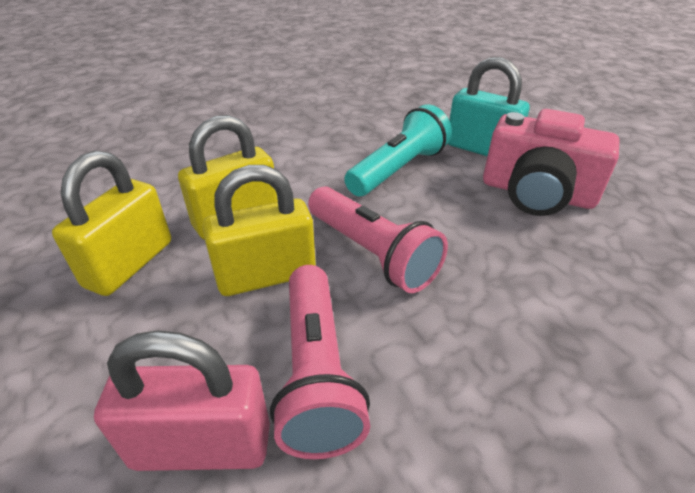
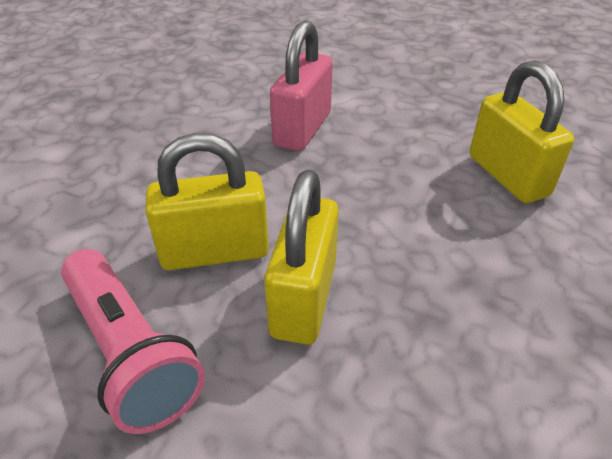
pink camera: 1 -> 0
pink flashlight: 2 -> 1
turquoise flashlight: 1 -> 0
turquoise padlock: 1 -> 0

